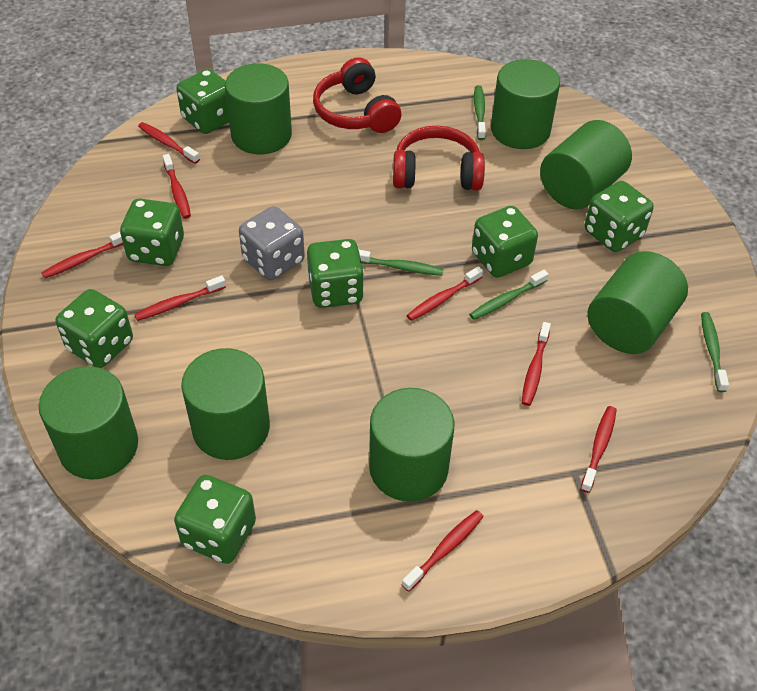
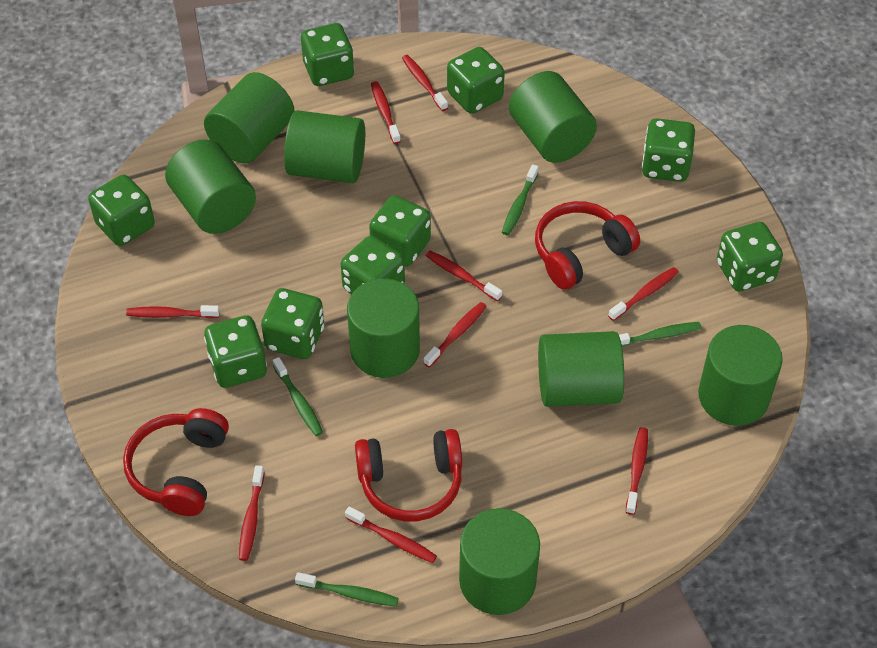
green cylinder: 7 -> 8
green dice: 7 -> 9
grey dice: 1 -> 0
red headphones: 2 -> 3
red toothbrush: 8 -> 9

